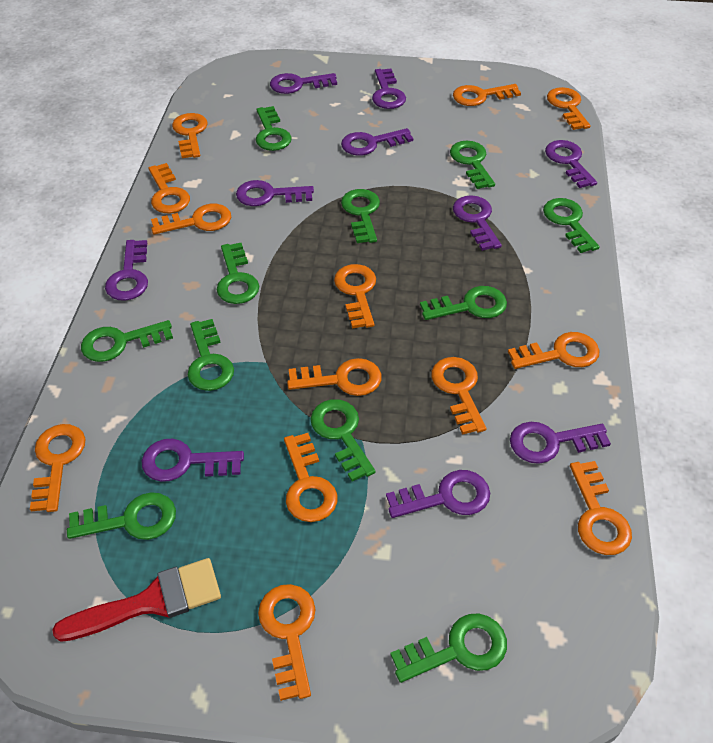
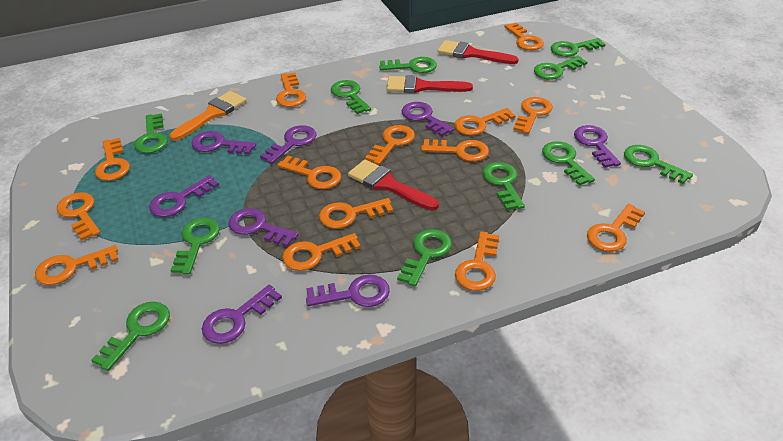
orange brush: 0 -> 1
orange key: 13 -> 14
purple key: 10 -> 8
red brush: 1 -> 3

